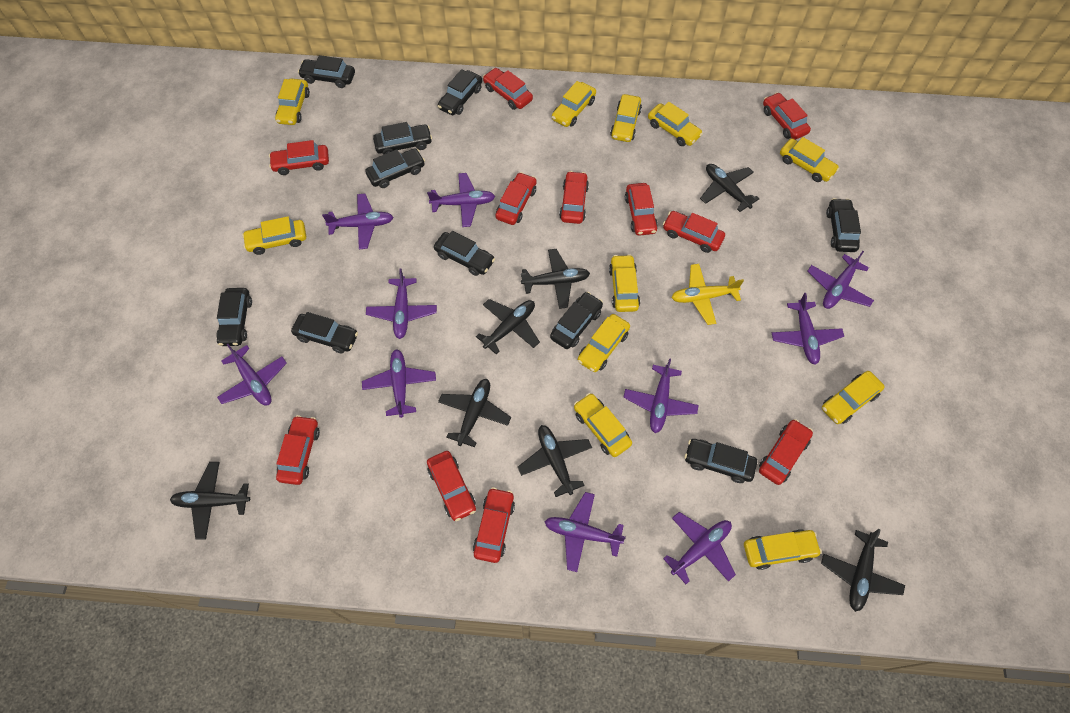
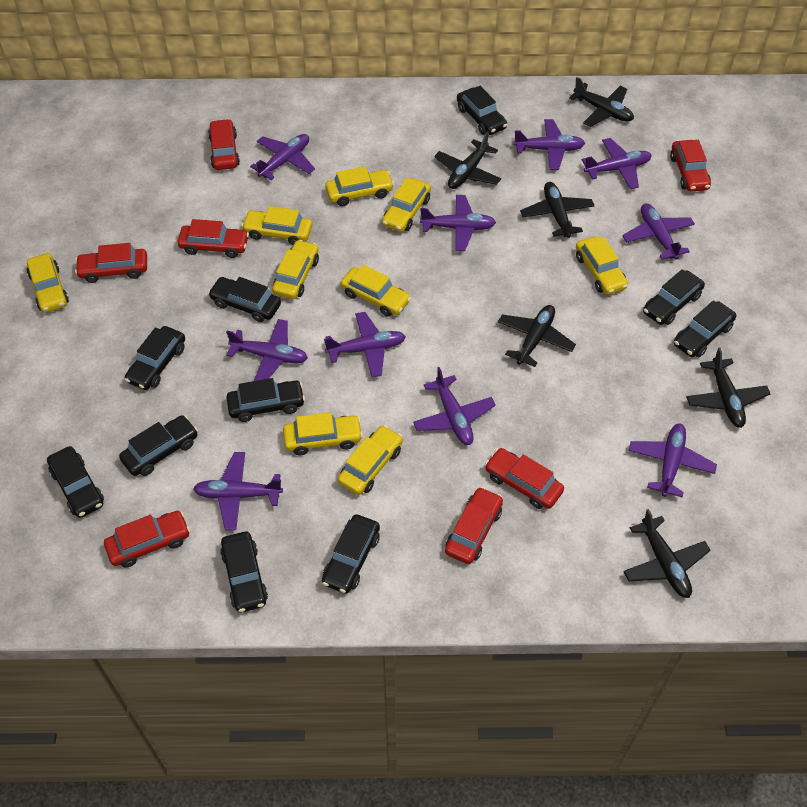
black plane: 7 -> 6
red car: 11 -> 7
yellow car: 11 -> 9
yellow plane: 1 -> 0

